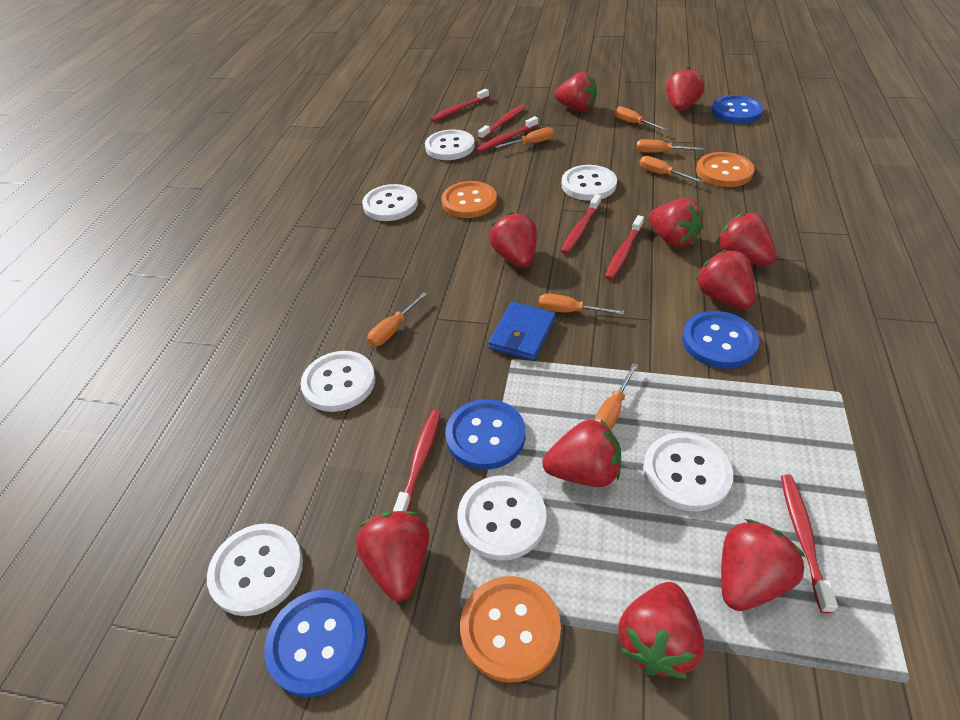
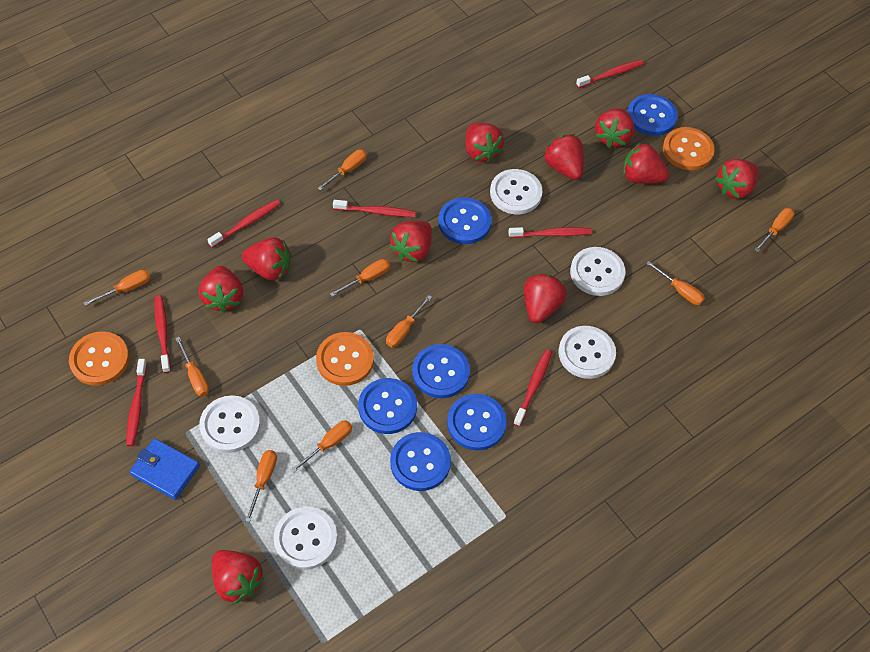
blue button: 4 -> 6
orange screwdriver: 7 -> 9
white button: 7 -> 5

